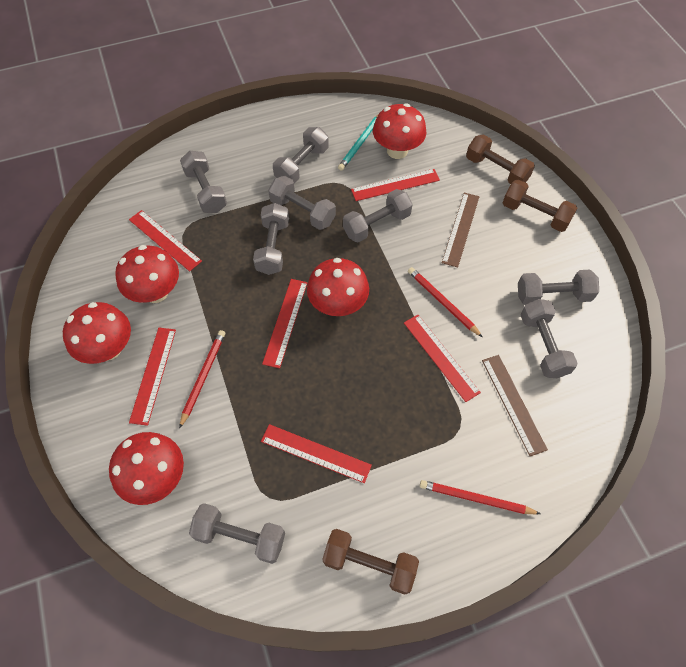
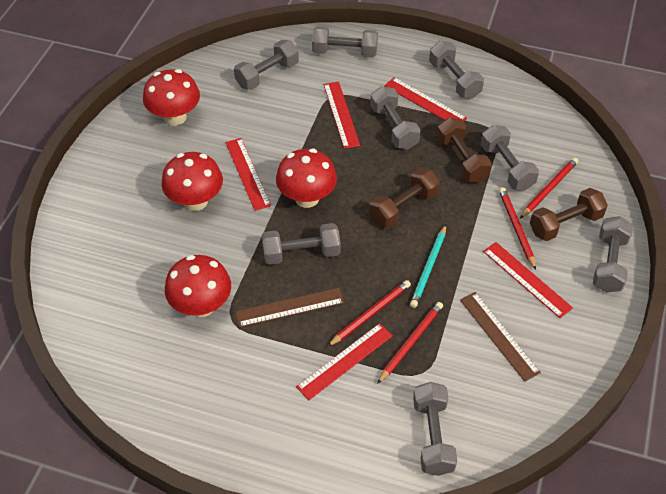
red mushroom: 5 -> 4
red pencil: 3 -> 4
red ruler: 6 -> 5

